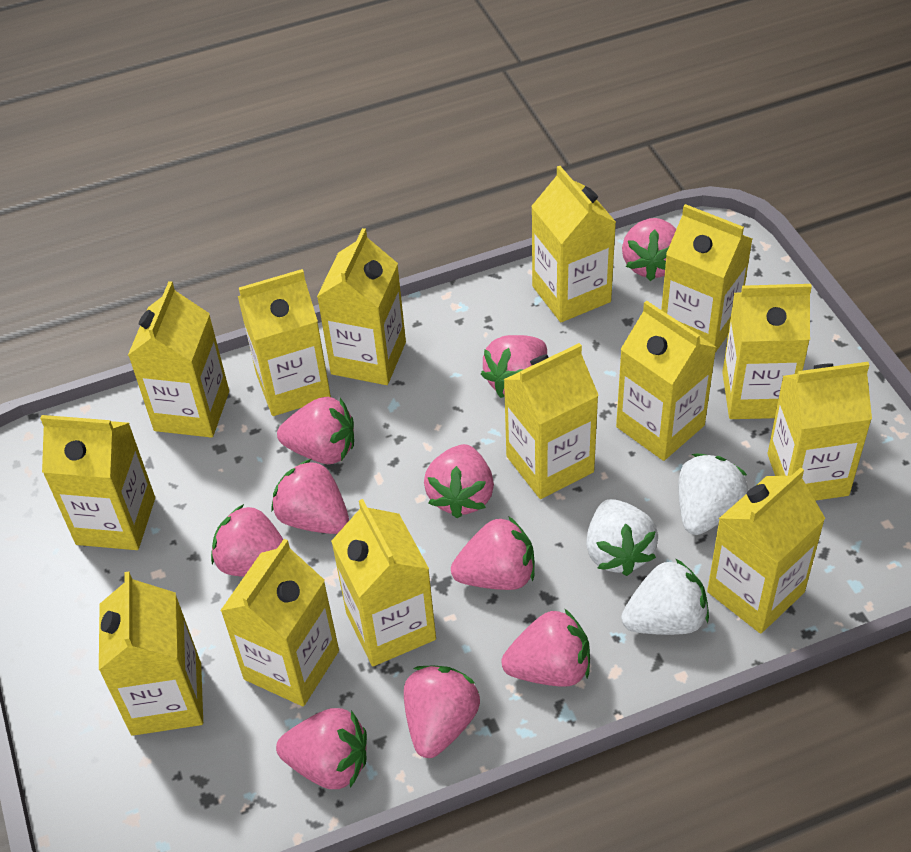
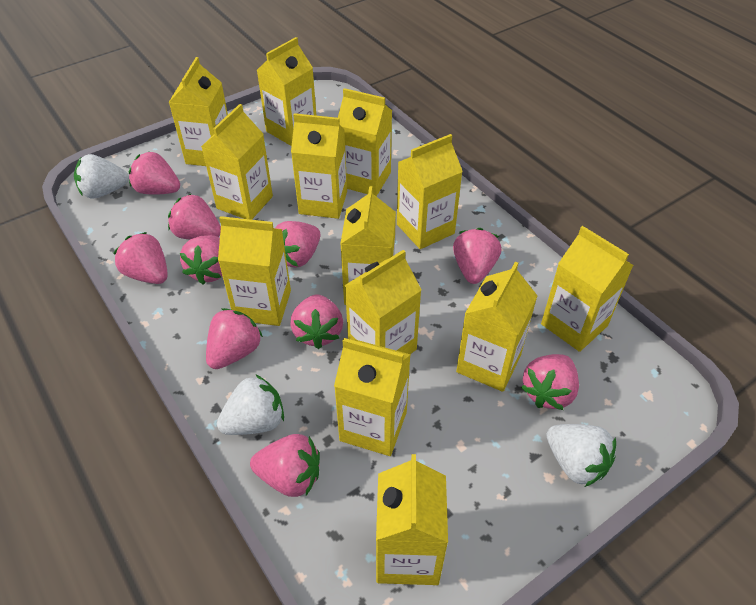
yellow carton: 14 -> 13

